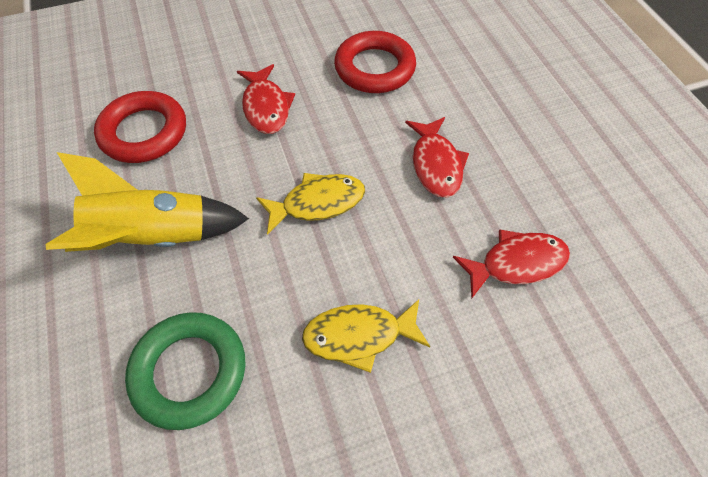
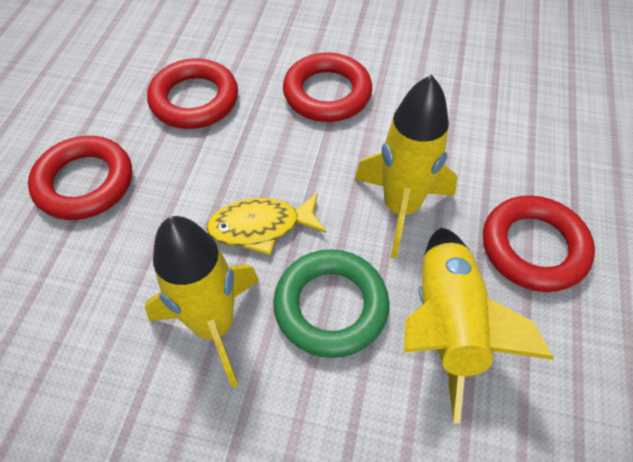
red fish: 3 -> 0
red ring: 2 -> 4
yellow fish: 2 -> 1
yellow rocket: 1 -> 3

